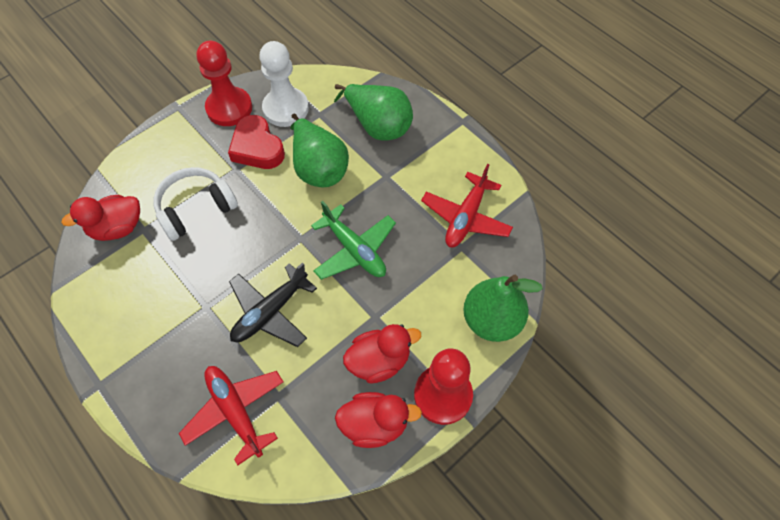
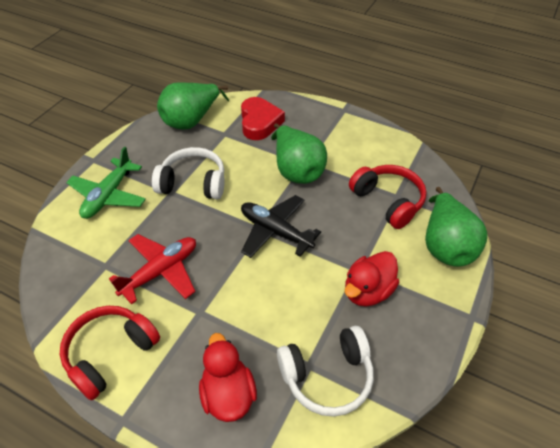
red duck: 3 -> 2
red headphones: 0 -> 2
red pawn: 2 -> 0
red plane: 2 -> 1
white headphones: 1 -> 2
white pawn: 1 -> 0

